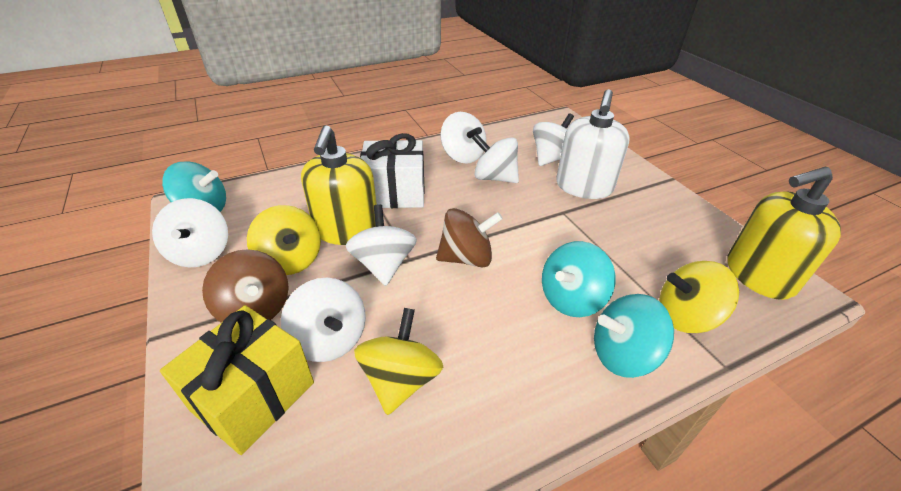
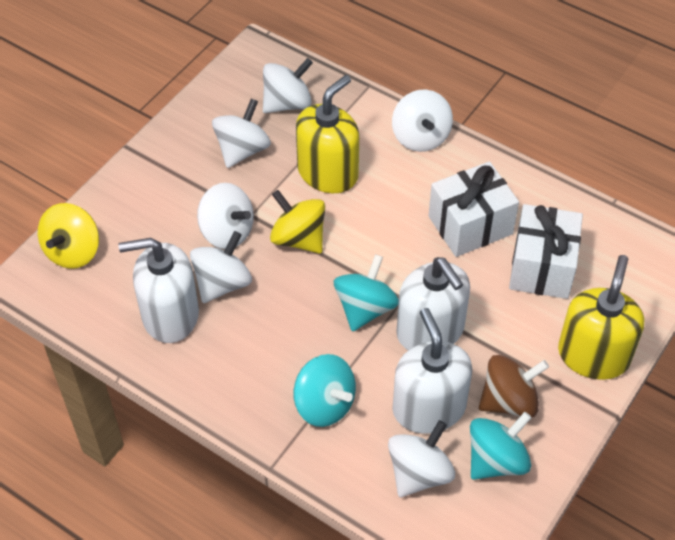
brown spinning top: 2 -> 1
white gift: 1 -> 2
white soap dispenser: 1 -> 3
yellow gift: 1 -> 0
yellow spinning top: 3 -> 2

